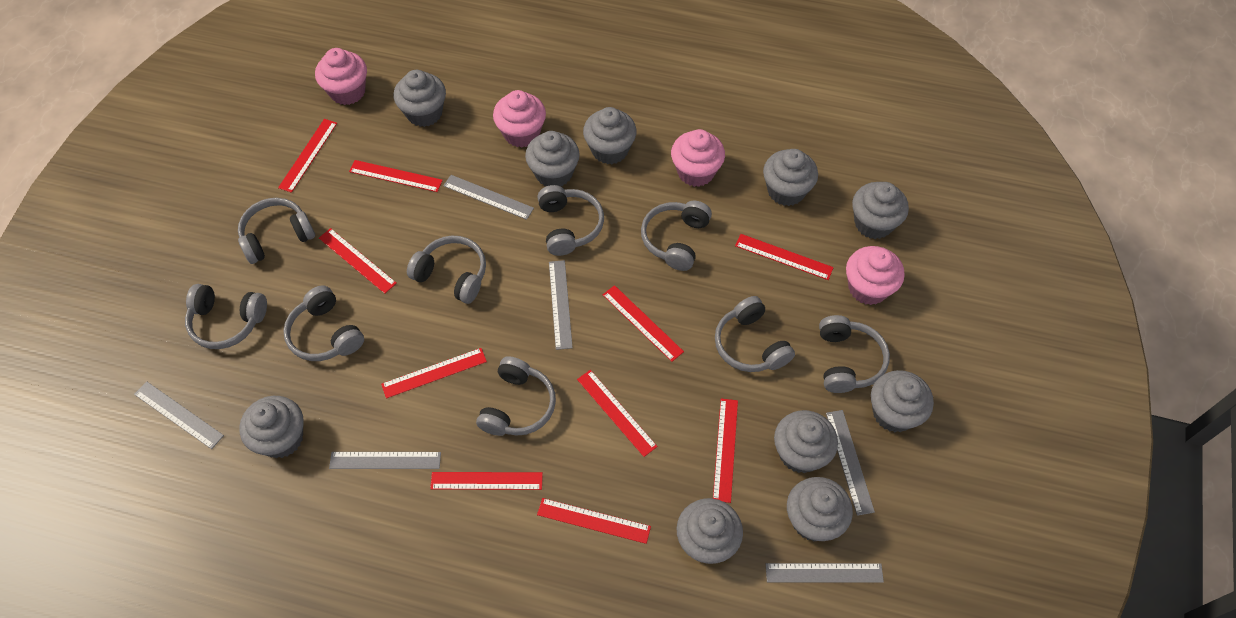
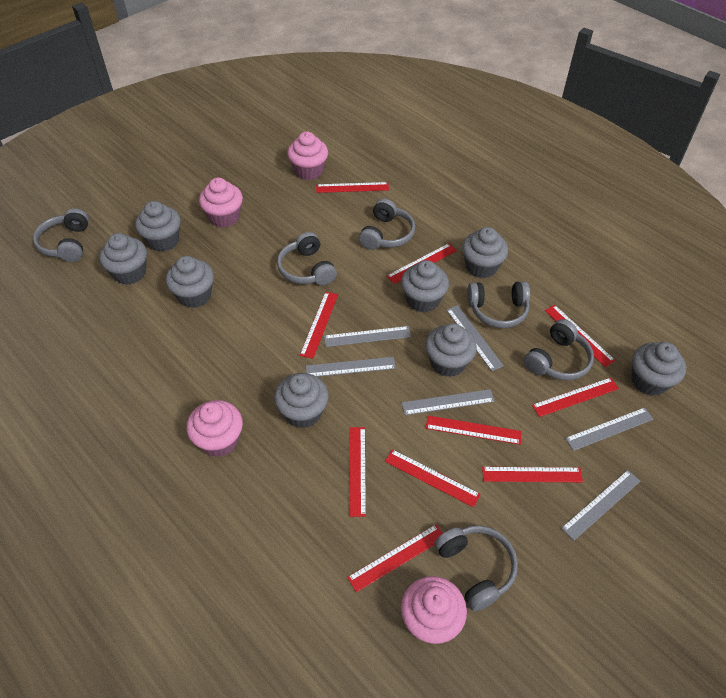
grey cupcake: 10 -> 8
grey headphones: 9 -> 6

